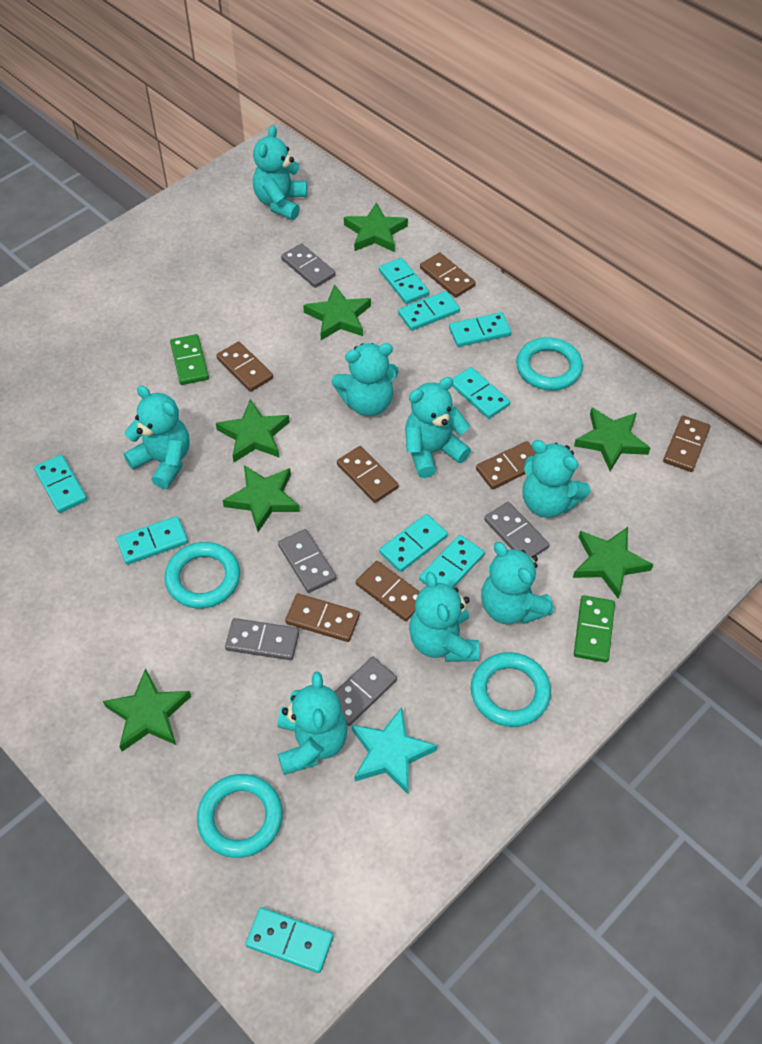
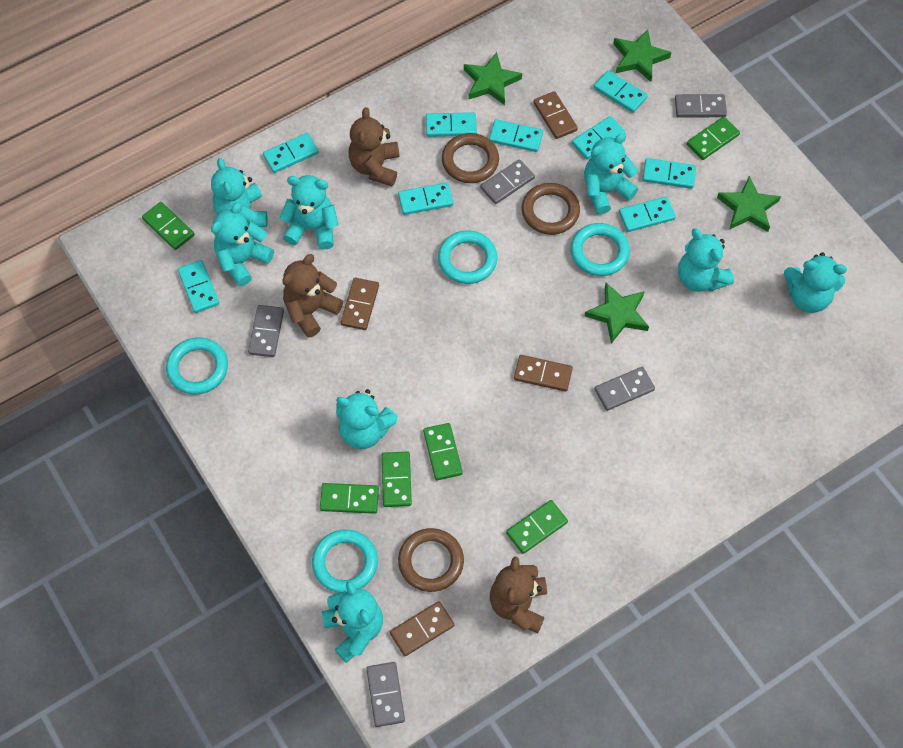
brown domino: 7 -> 4
brown ring: 0 -> 3
brown teddy bear: 0 -> 3
green domino: 2 -> 6
green star: 7 -> 4
turquoise star: 1 -> 0

